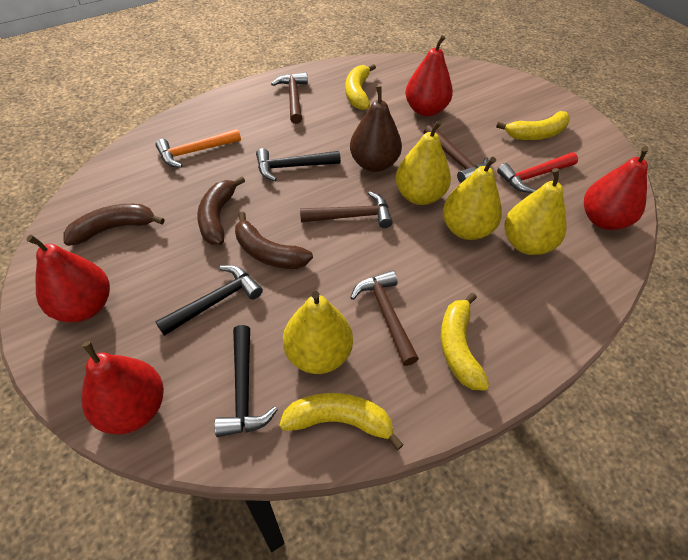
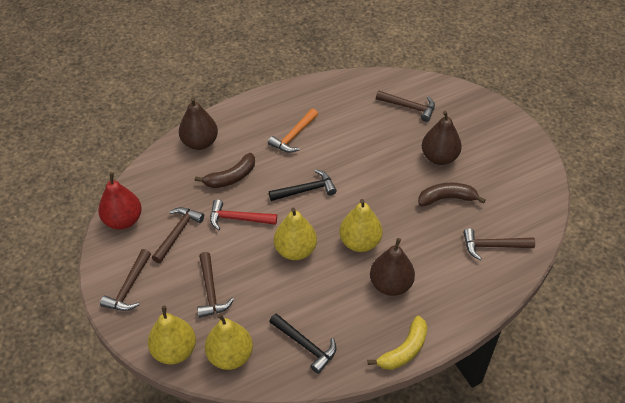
black hammer: 3 -> 2
brown banana: 3 -> 2
brown hammer: 4 -> 5
brown pear: 1 -> 3
red pear: 4 -> 1
yellow banana: 4 -> 1

